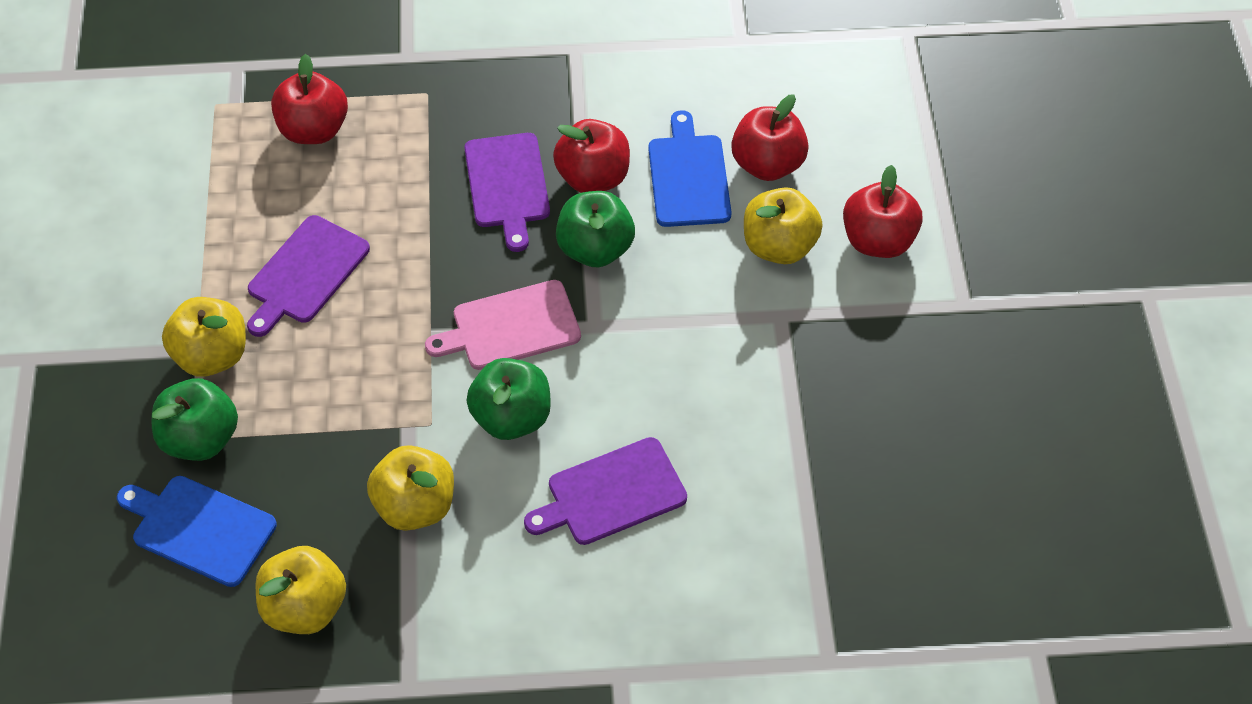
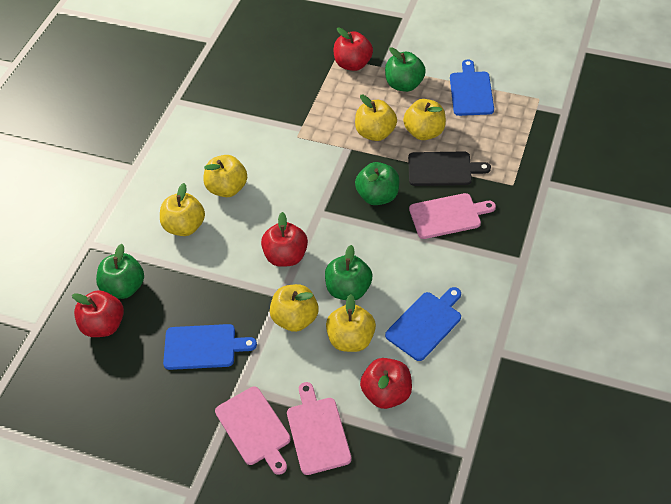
black cutting board: 0 -> 1
blue cutting board: 2 -> 3
green apple: 3 -> 4
pink cutting board: 1 -> 3
purple cutting board: 3 -> 0
yellow apple: 4 -> 6

